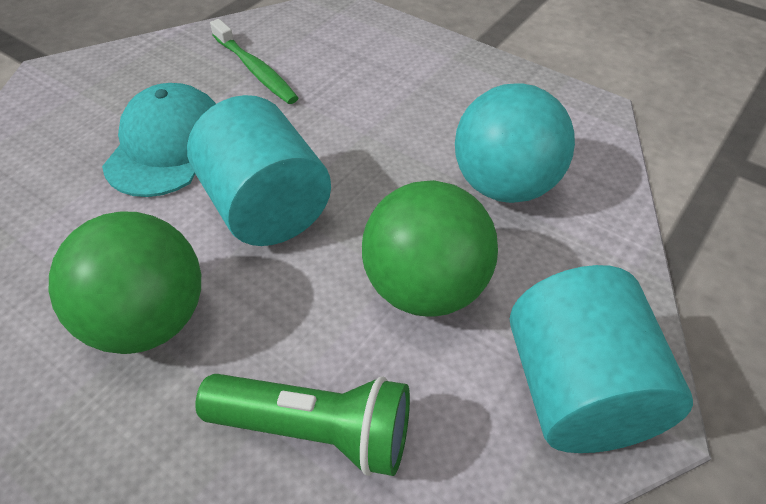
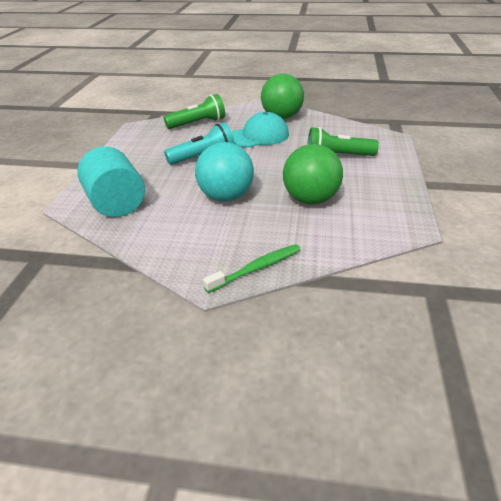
green flashlight: 1 -> 2
turquoise cylinder: 2 -> 1
turquoise flashlight: 0 -> 1

